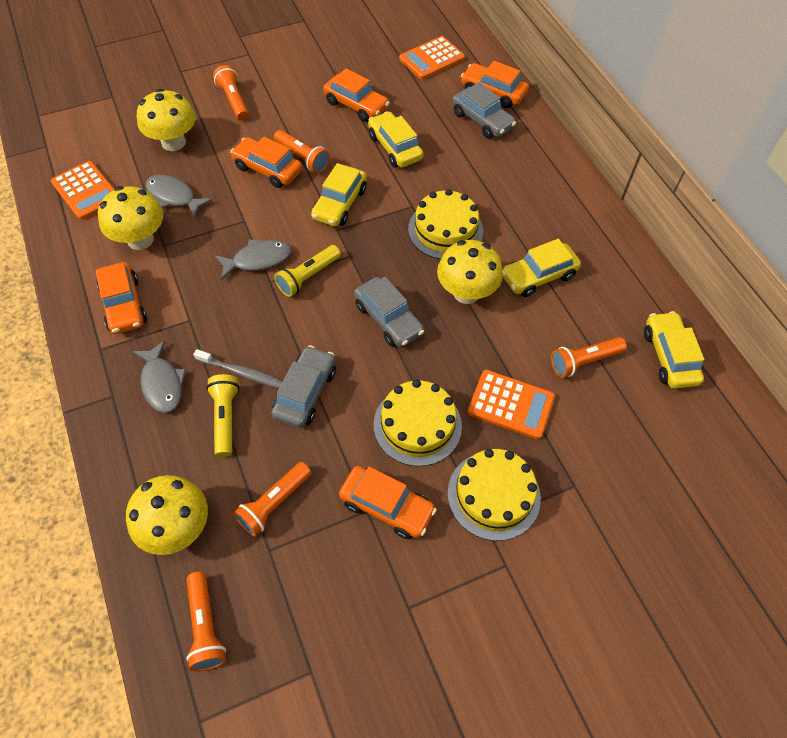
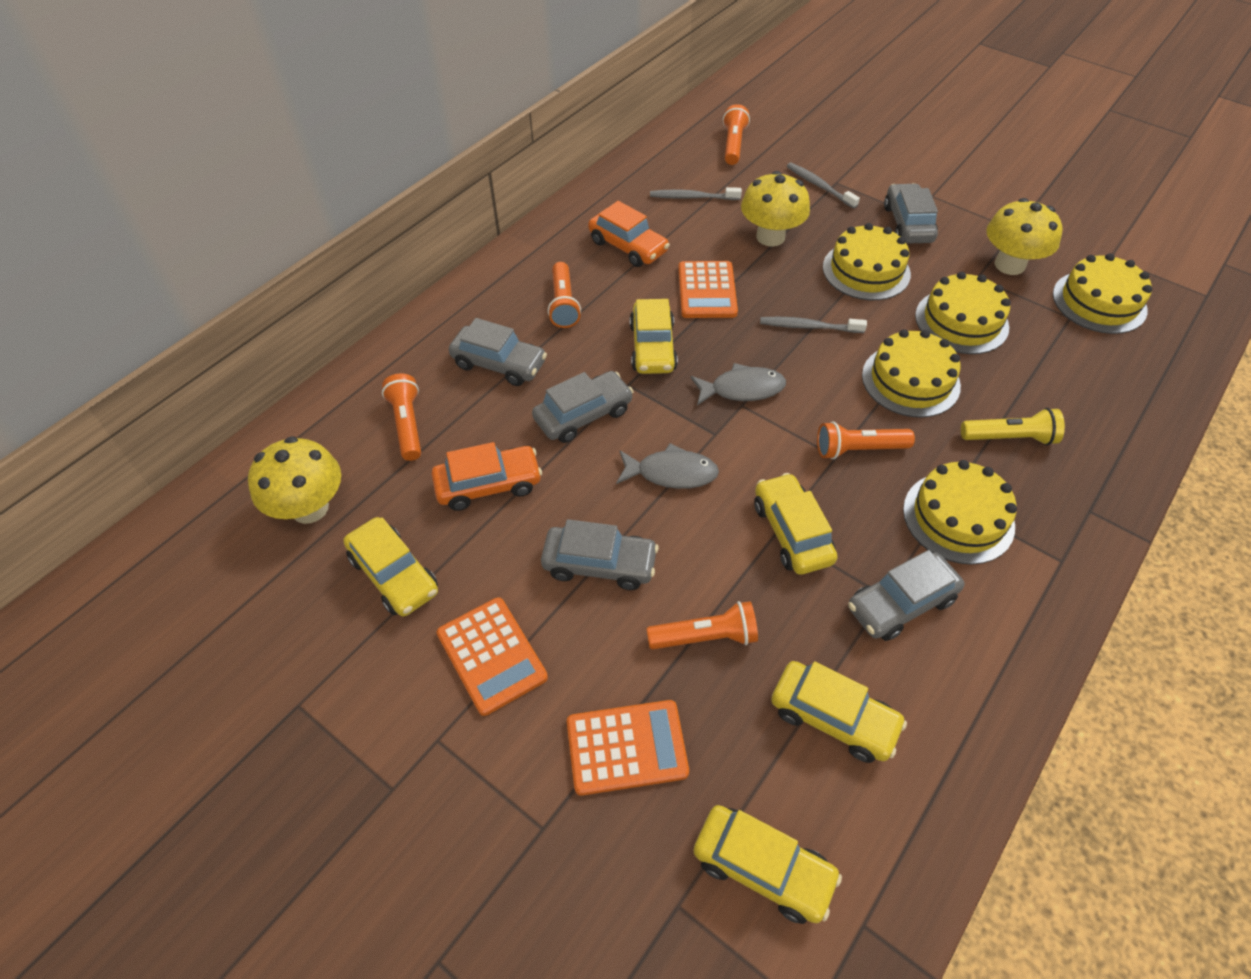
grey car: 3 -> 5
grey fish: 3 -> 2
grey toothbrush: 1 -> 3
orange car: 5 -> 2
yellow cake: 3 -> 5
yellow car: 4 -> 5
yellow flashlight: 2 -> 1
yellow mushroom: 4 -> 3

